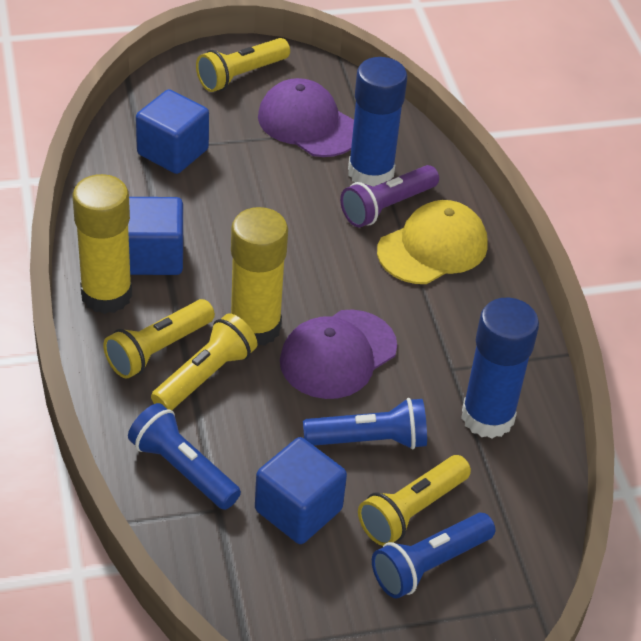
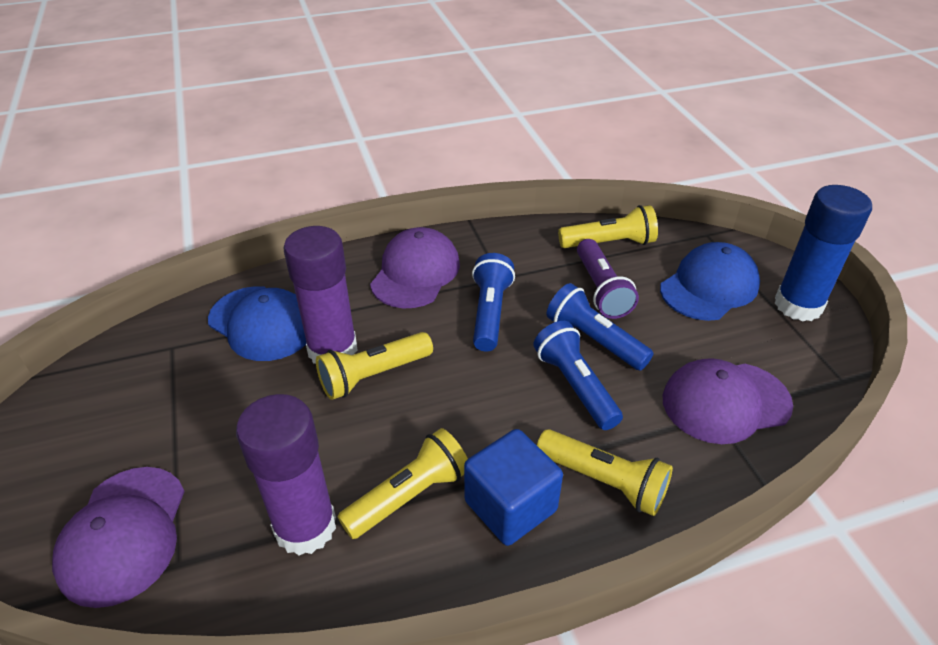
blue cap: 0 -> 2
blue cube: 3 -> 1
blue glue stick: 2 -> 1
purple cap: 2 -> 3
purple glue stick: 0 -> 2
yellow cap: 1 -> 0
yellow glue stick: 2 -> 0

